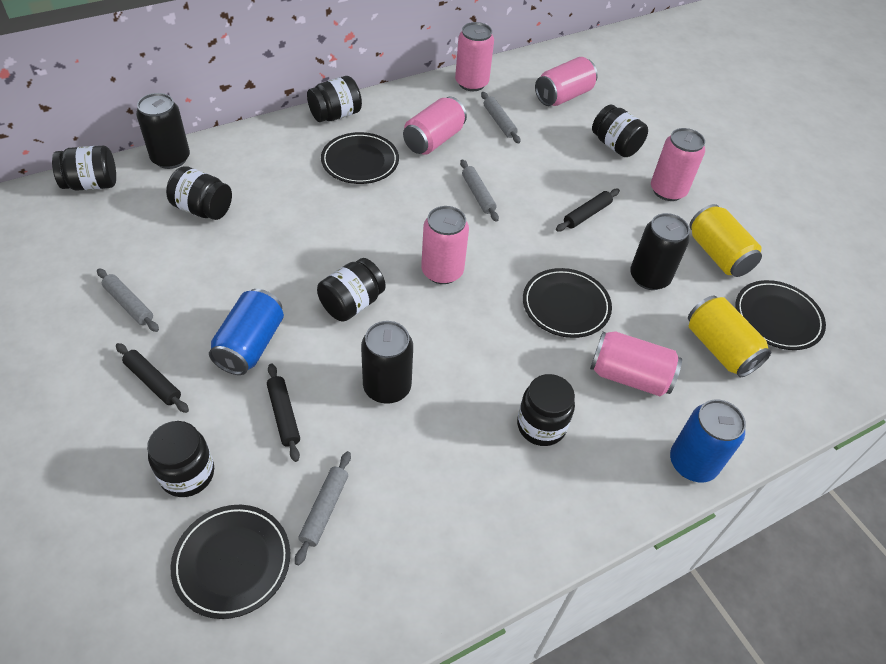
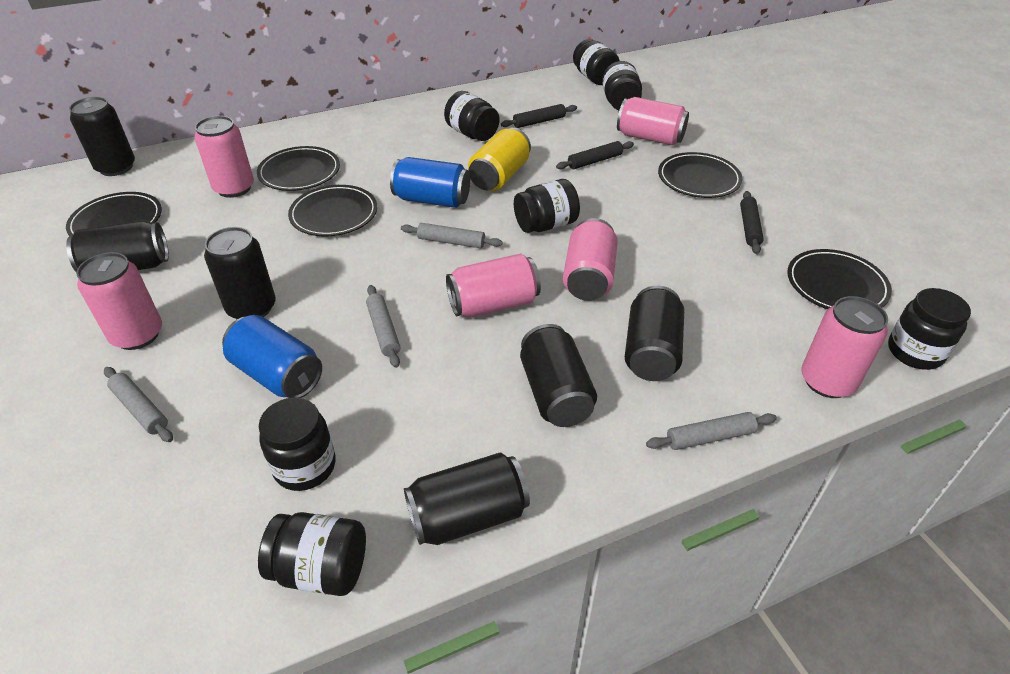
black can: 3 -> 6
black plate: 4 -> 5
yellow can: 2 -> 1

